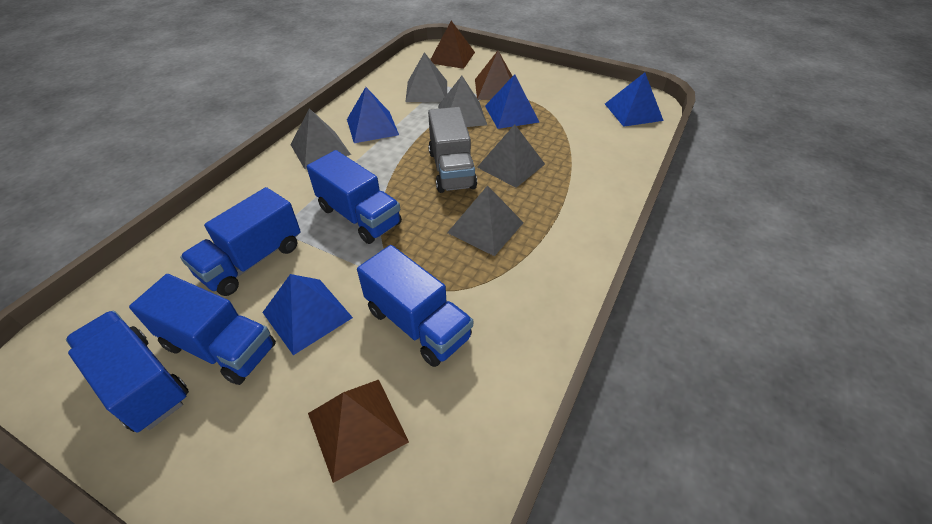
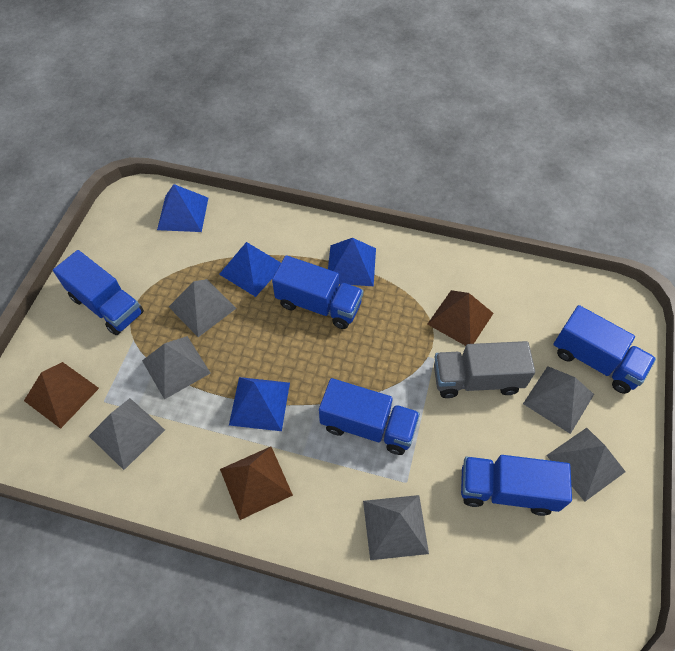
grey pyramid: 5 -> 6

